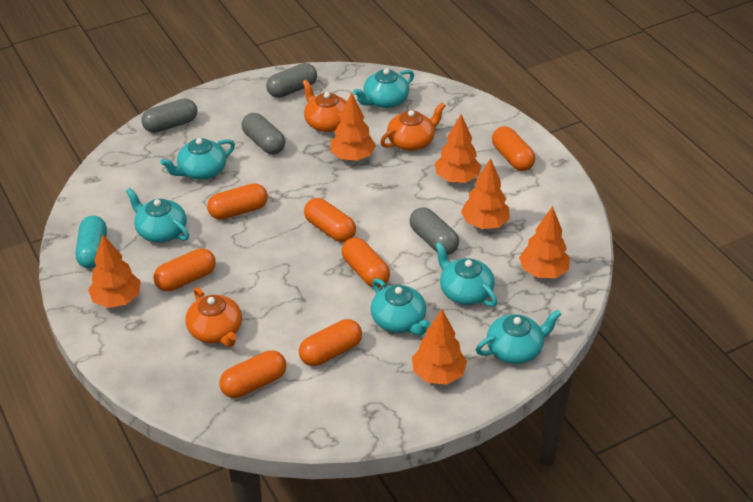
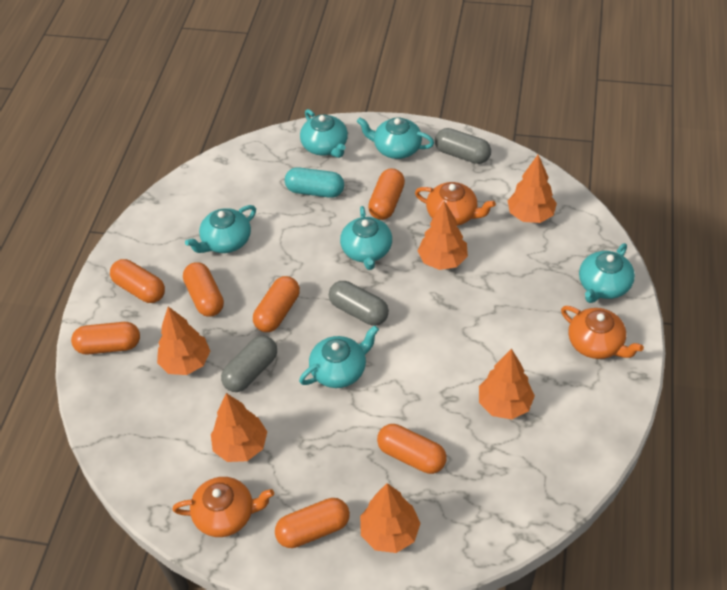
grey capsule: 4 -> 3

